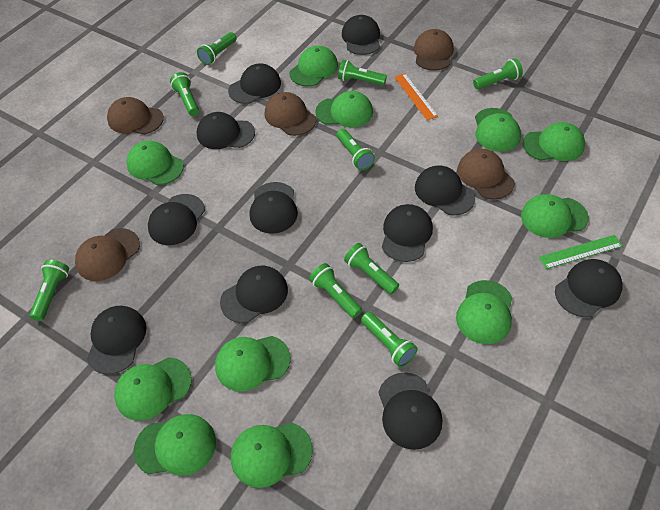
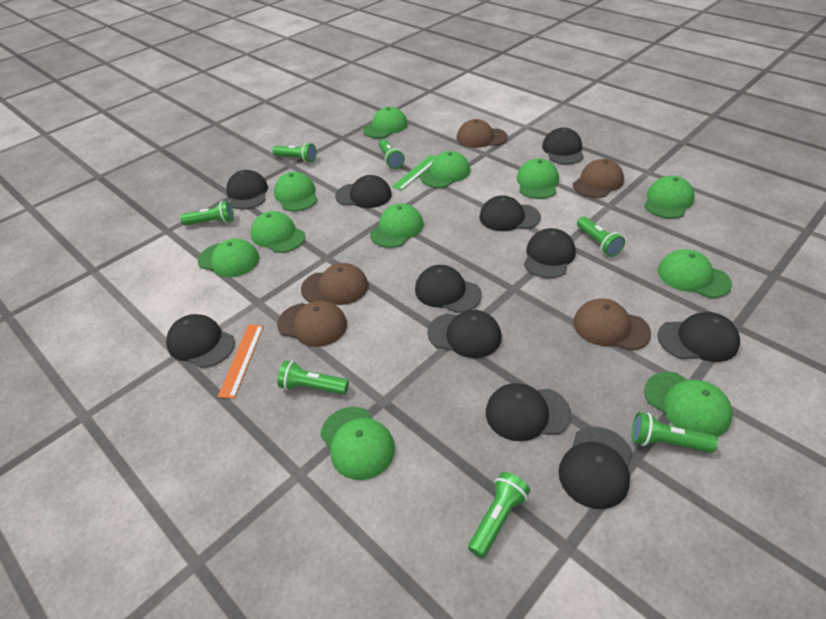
green flashlight: 9 -> 7

